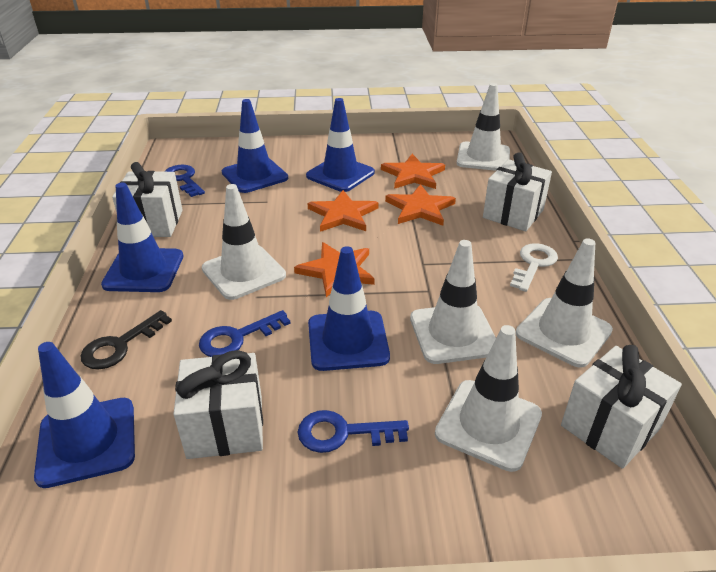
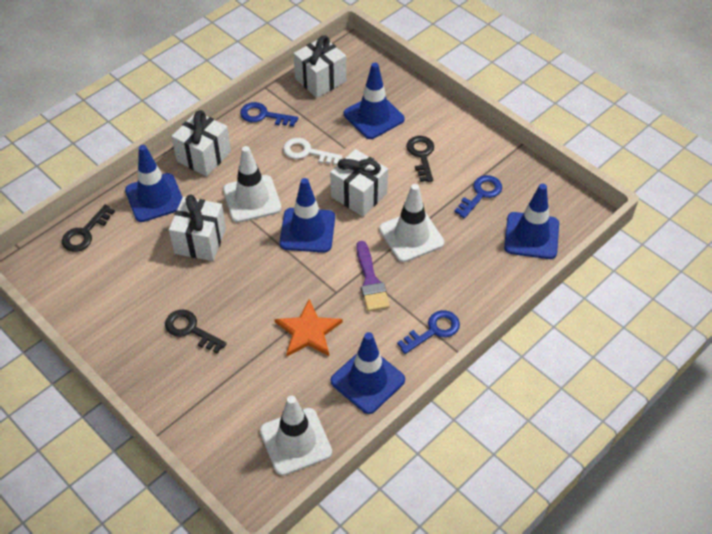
black key: 1 -> 3
orange star: 4 -> 1
purple brush: 0 -> 1
white traffic cone: 5 -> 3

